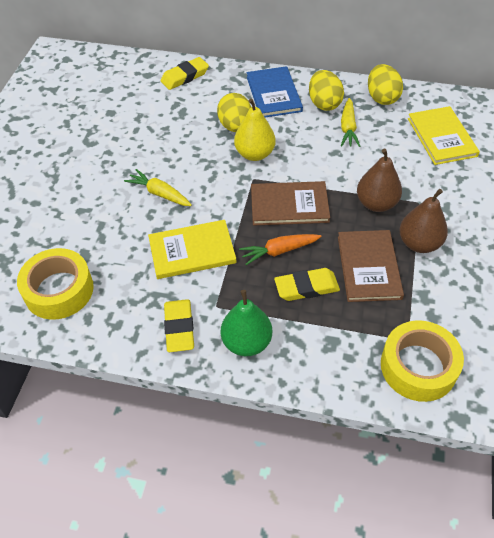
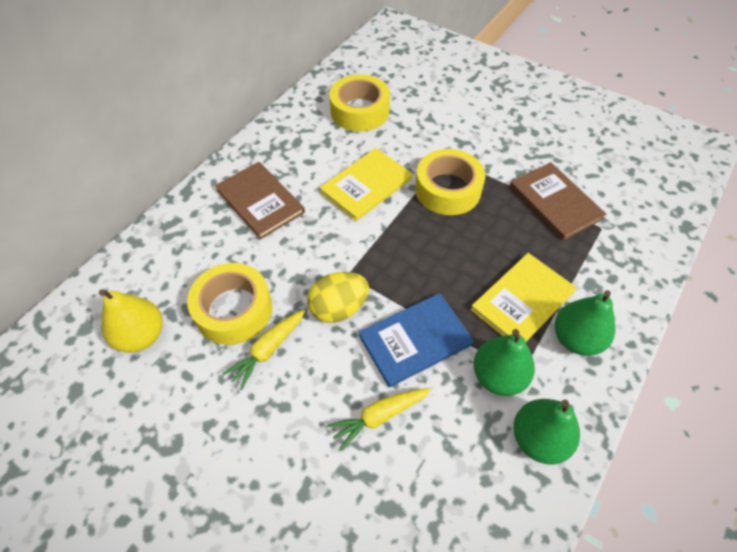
brown pear: 2 -> 0
green pear: 1 -> 3
orange carrot: 1 -> 0
yellow egg: 3 -> 1
yellow eraser: 3 -> 0
yellow tape: 2 -> 3

